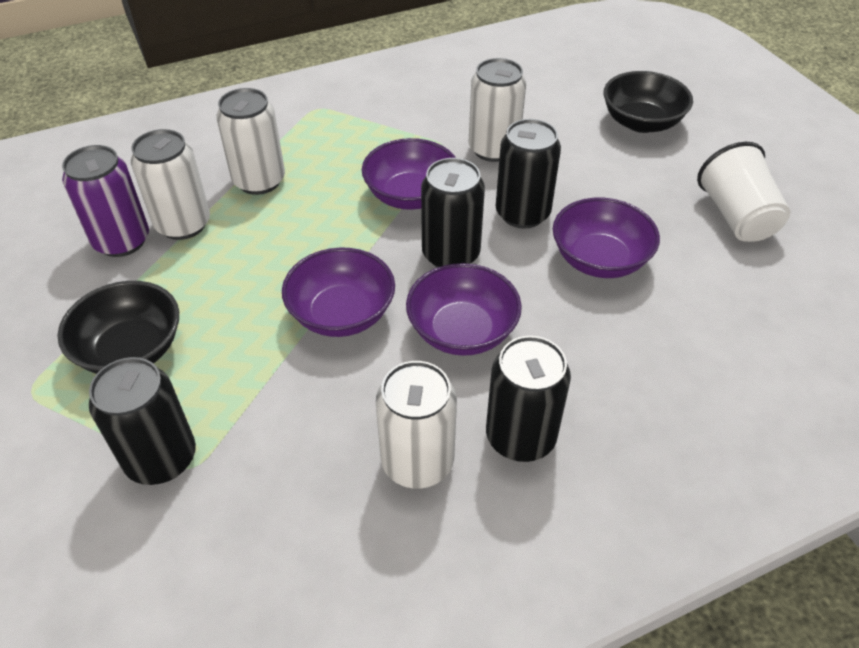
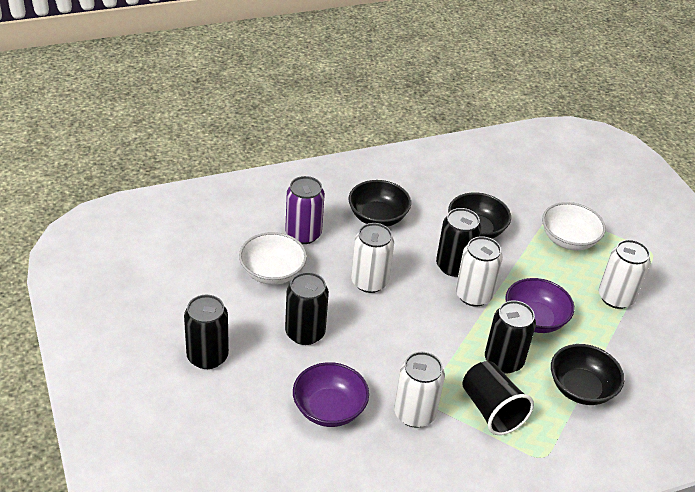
black bowl: 2 -> 3
black cup: 0 -> 1
purple bowl: 4 -> 2
white bowl: 0 -> 2
white cup: 1 -> 0

